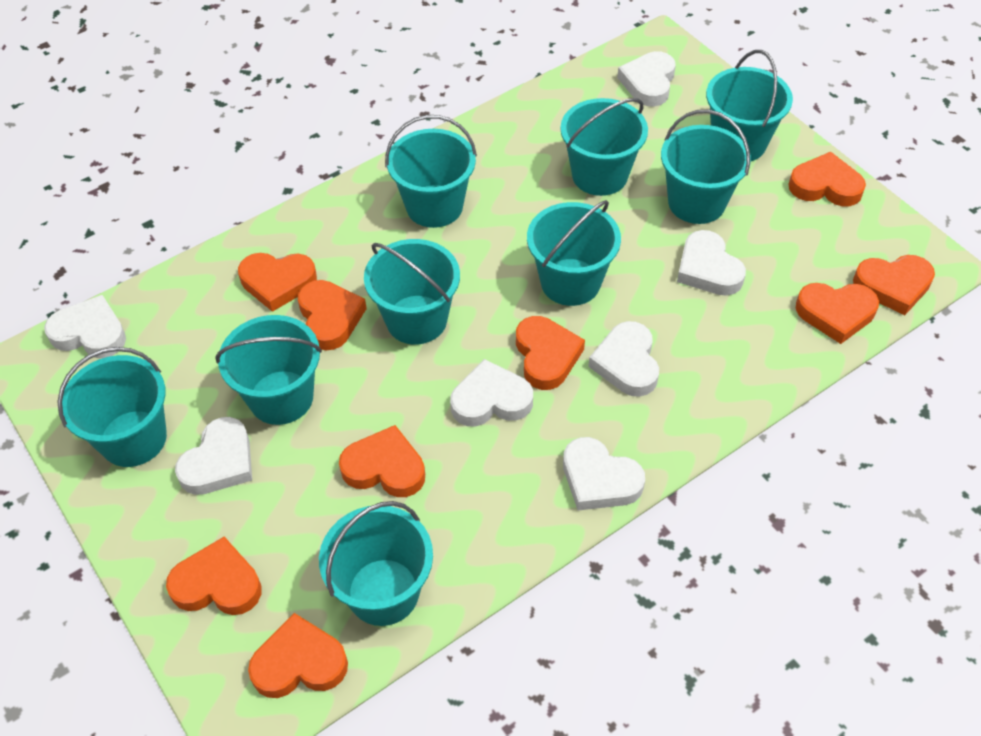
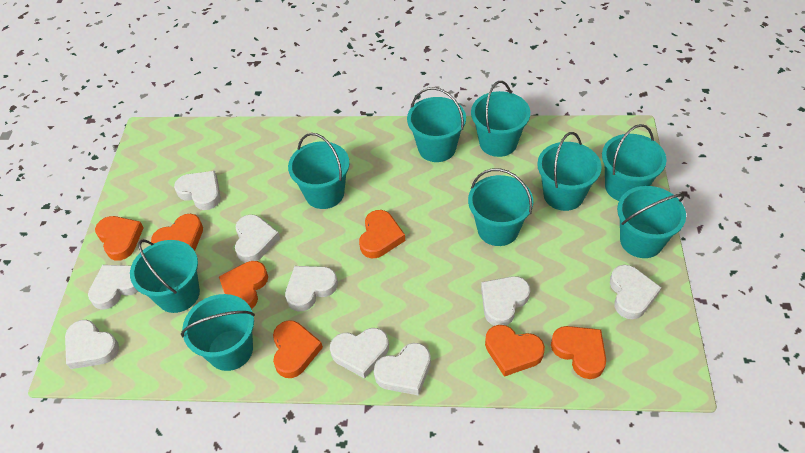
orange heart: 9 -> 7
white heart: 7 -> 9

